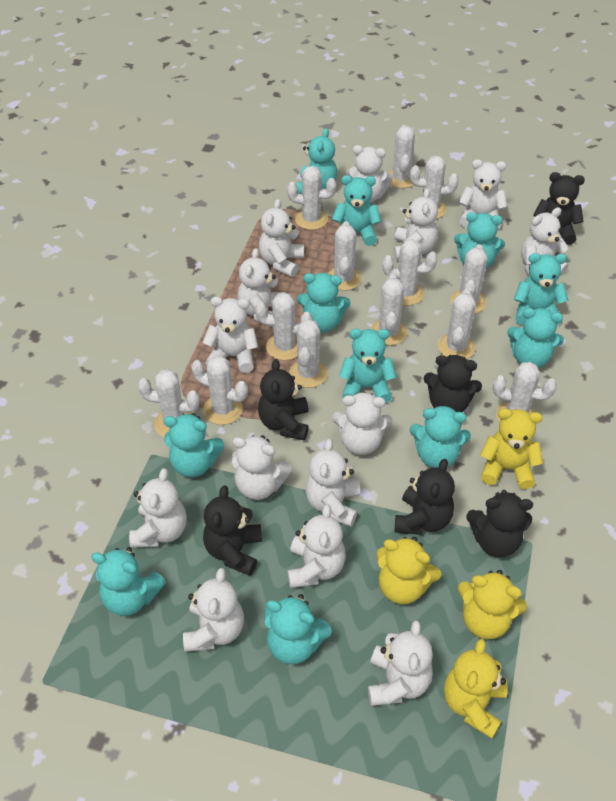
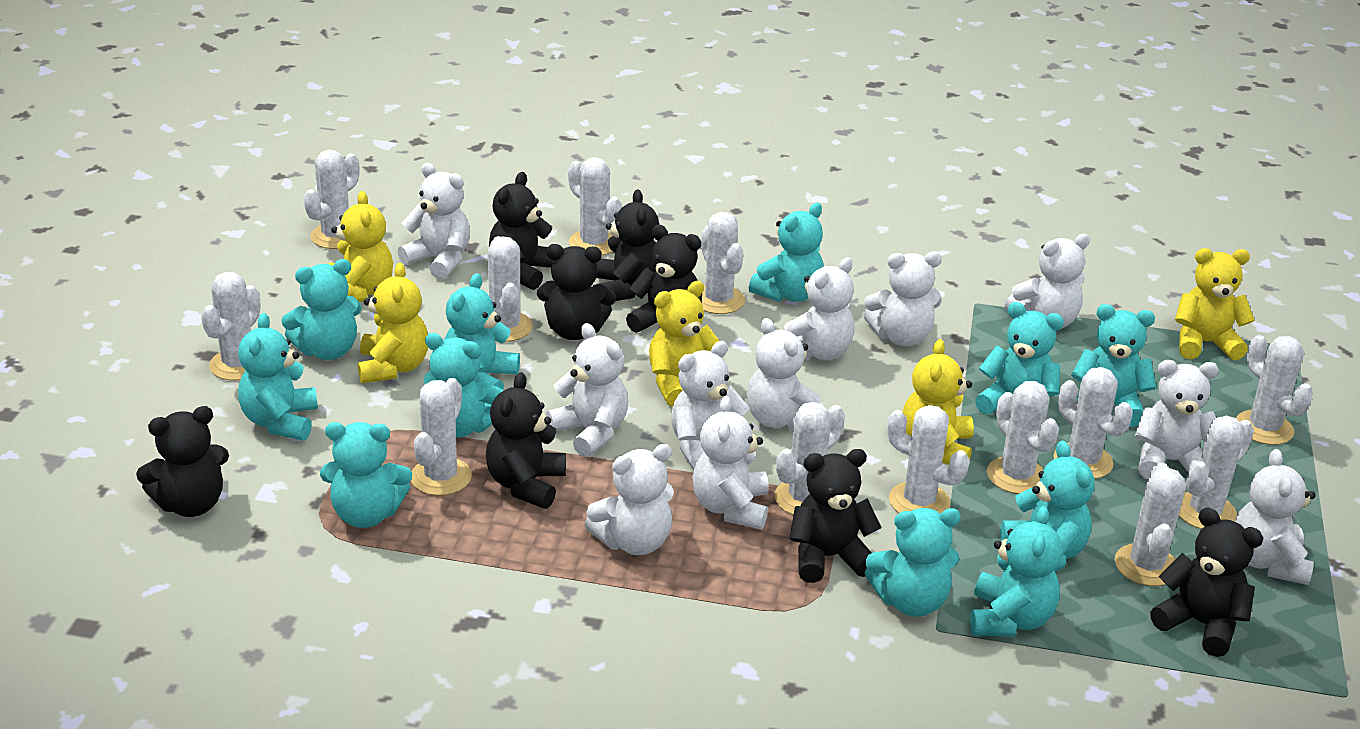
black teddy bear: 6 -> 8
white teddy bear: 14 -> 11
yellow teddy bear: 4 -> 5

